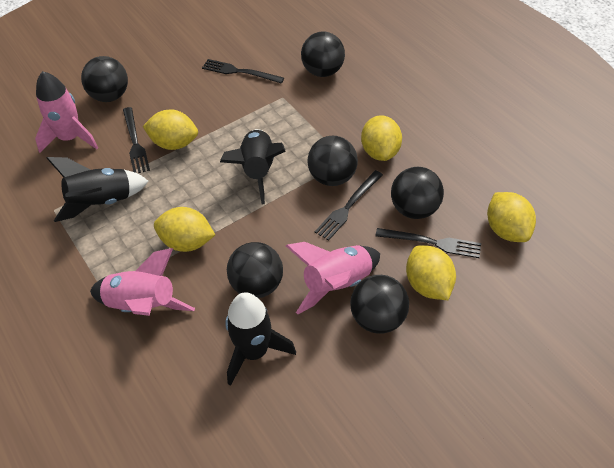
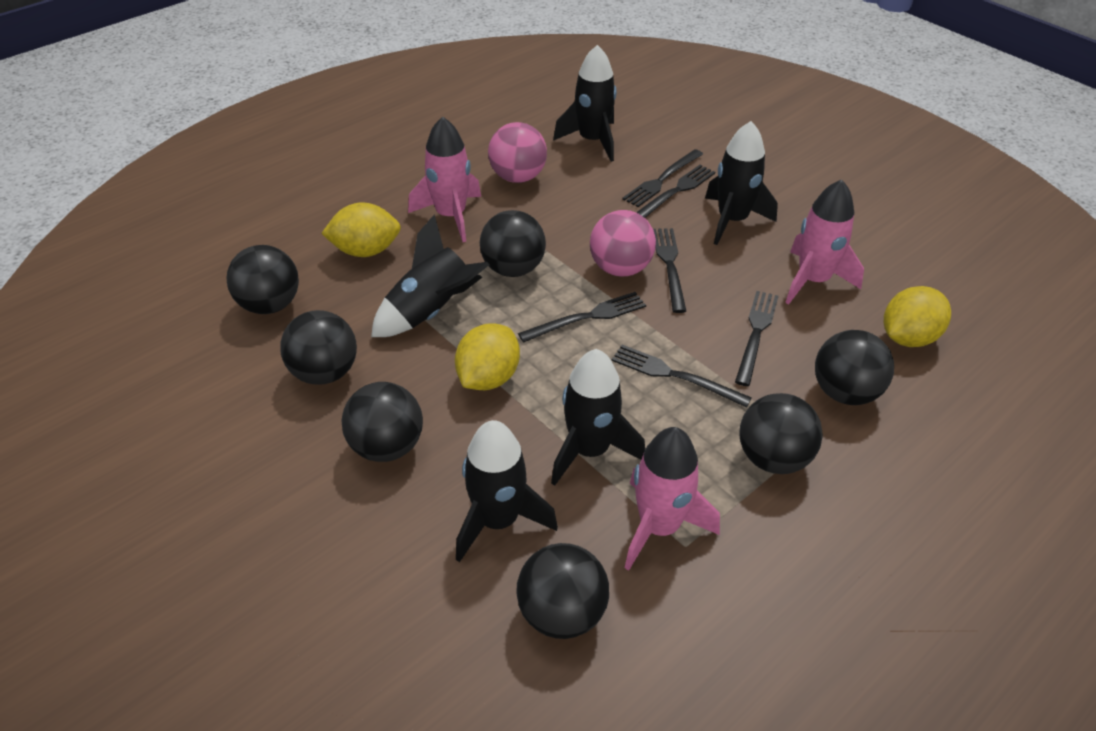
black ball: 6 -> 7
black fork: 4 -> 6
black rocket: 3 -> 5
pink ball: 0 -> 2
yellow lemon: 5 -> 3

